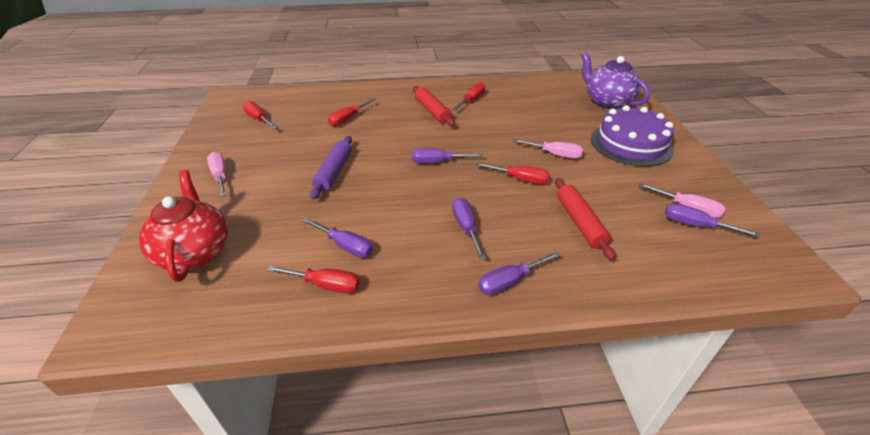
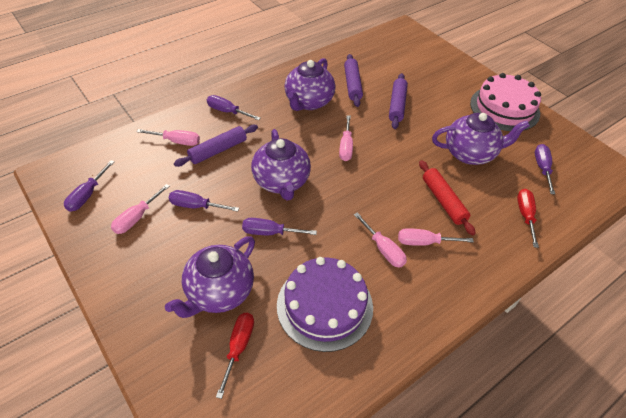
pink cake: 0 -> 1
pink screwdriver: 3 -> 5
purple rolling pin: 1 -> 3
purple teapot: 1 -> 4
red rolling pin: 2 -> 1
red screwdriver: 5 -> 2
red teapot: 1 -> 0

